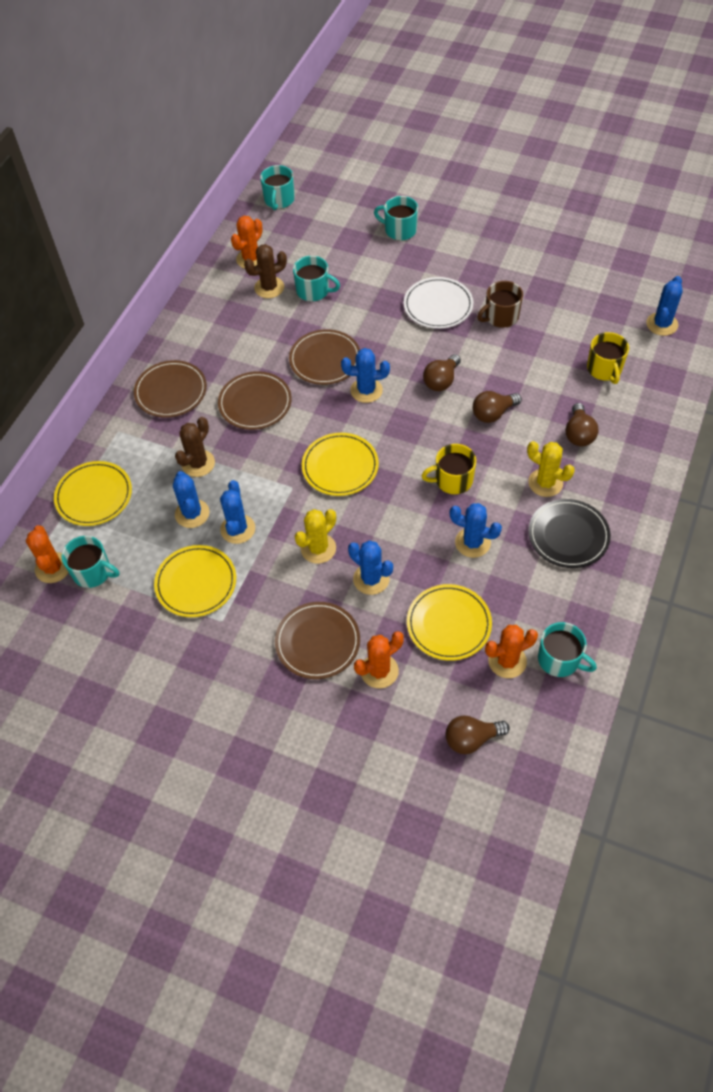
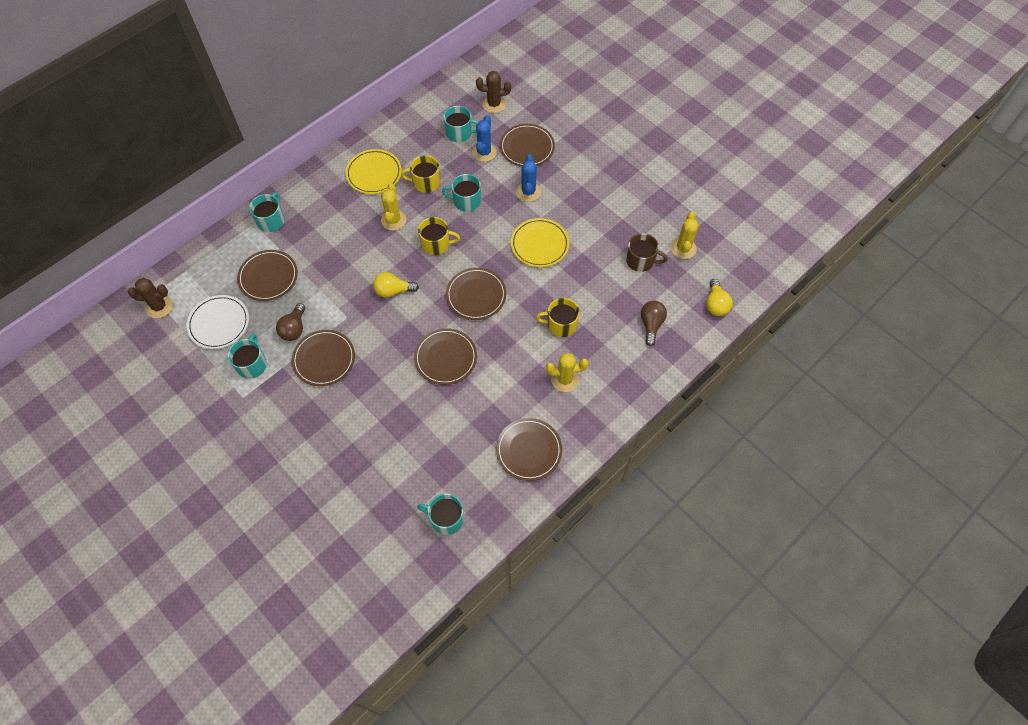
black plate: 1 -> 0
blue cactus: 6 -> 2
brown light bulb: 4 -> 2
brown plate: 4 -> 6
orange cactus: 4 -> 0
yellow cactus: 2 -> 3
yellow light bulb: 0 -> 2
yellow mug: 2 -> 3
yellow plate: 4 -> 2

